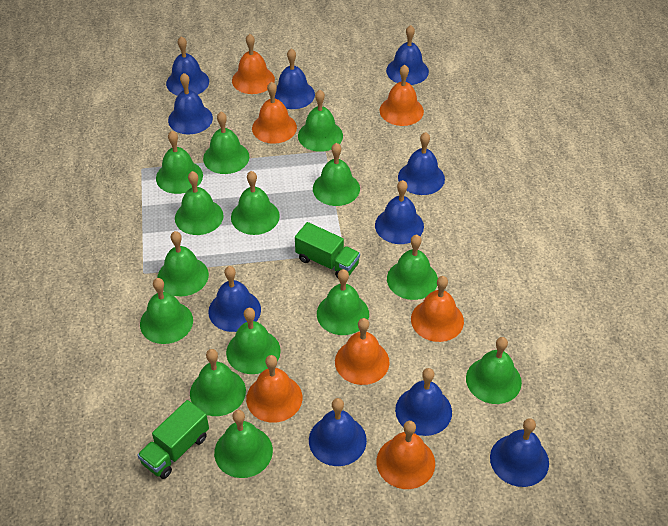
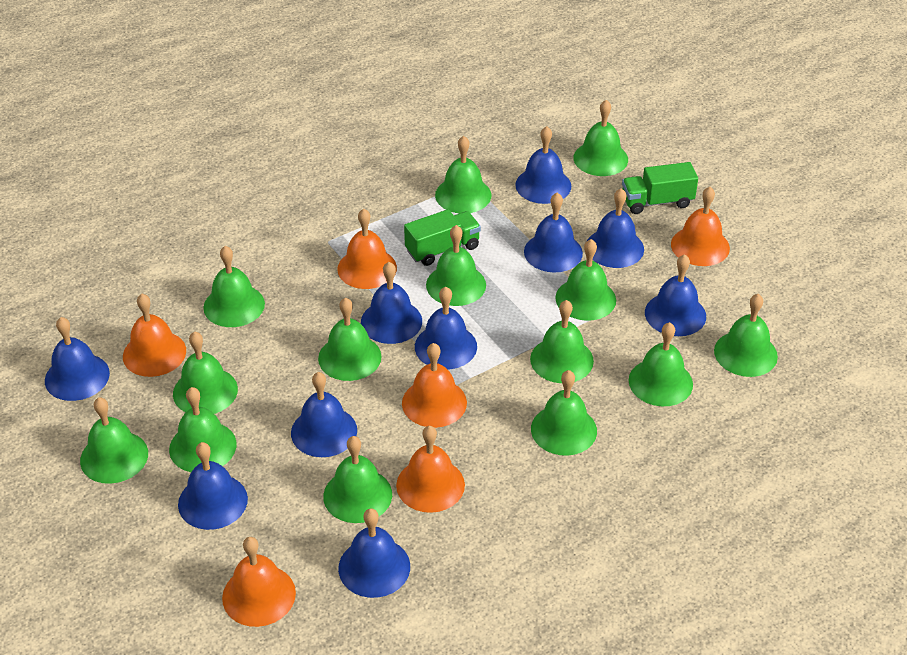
orange bell: 7 -> 6

